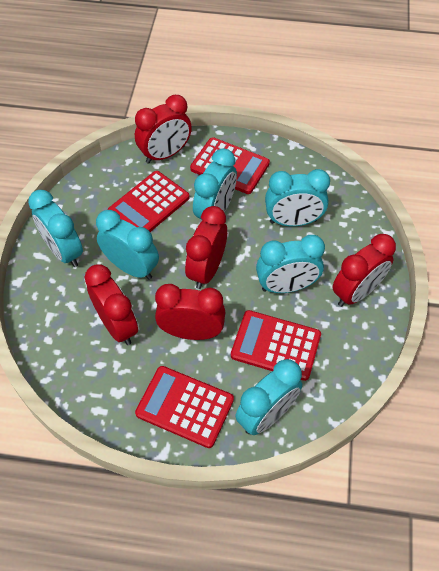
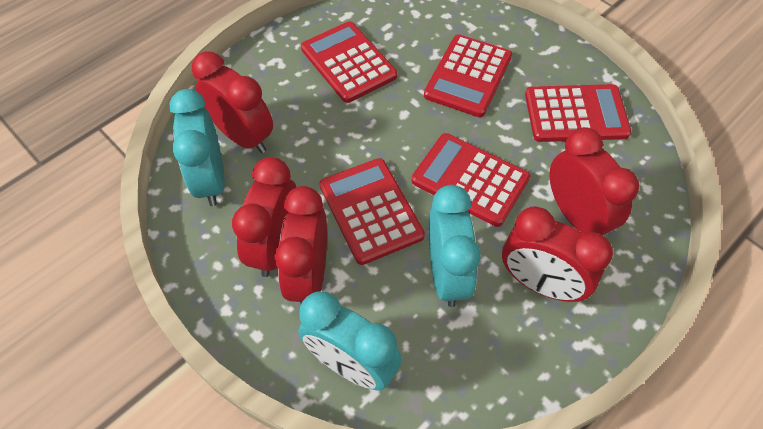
red calculator: 4 -> 5
turquoise clock: 6 -> 3

